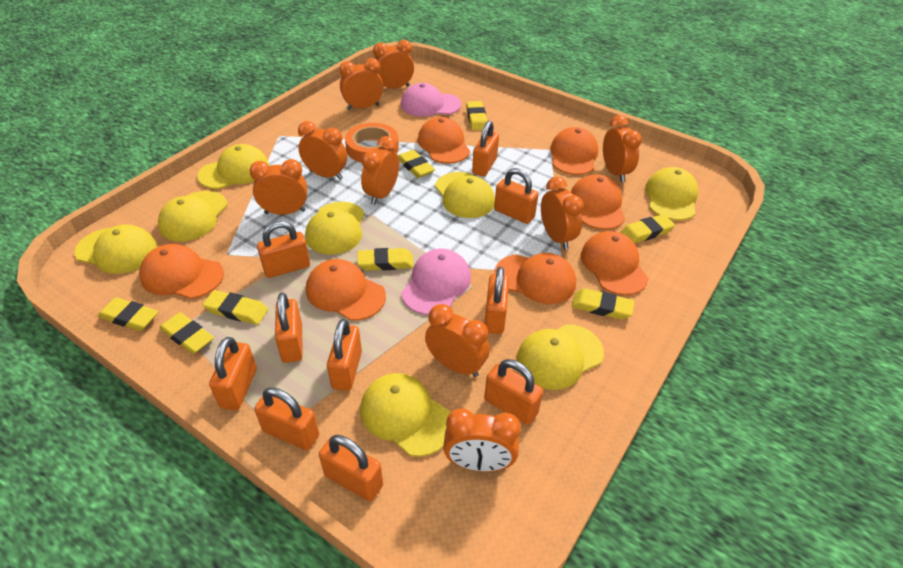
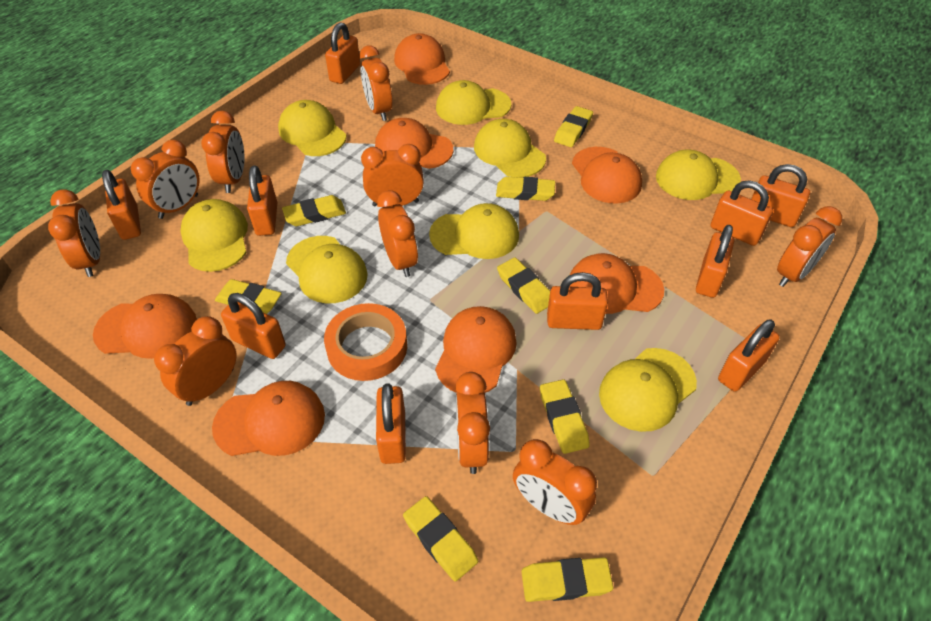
orange clock: 9 -> 10
pink cap: 2 -> 0

